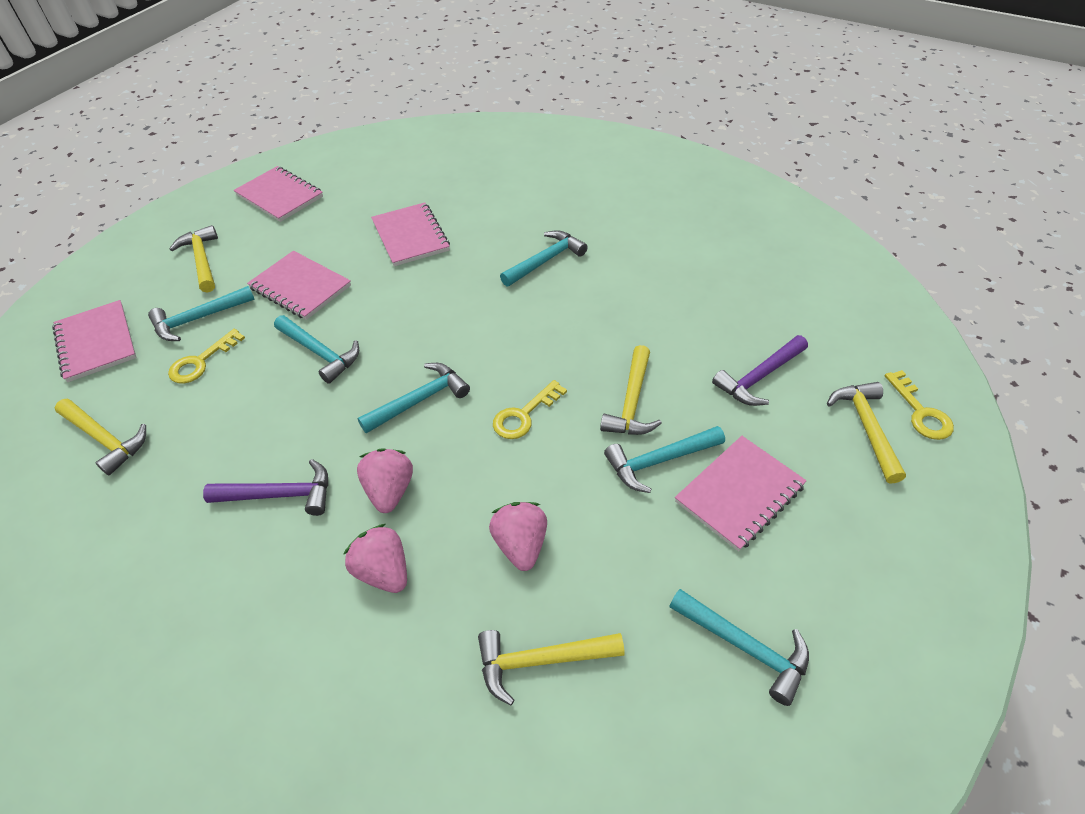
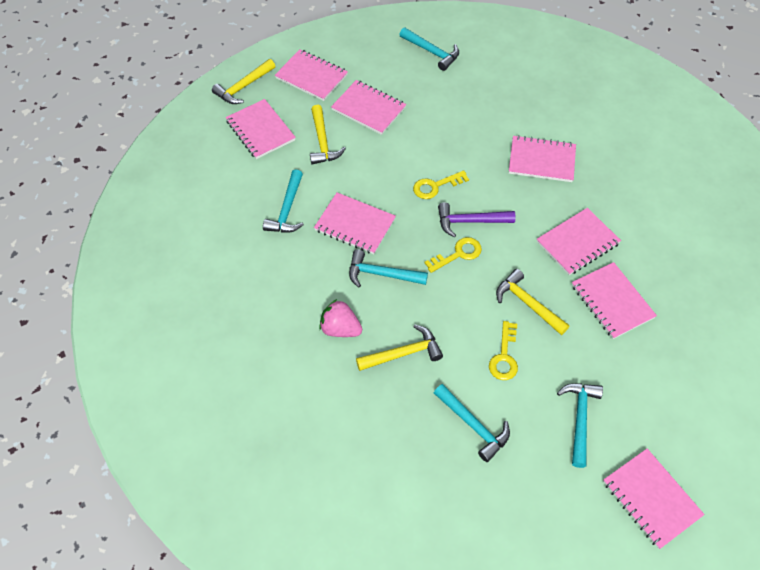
pink notebook: 5 -> 8
pink strawberry: 3 -> 1
purple hammer: 2 -> 1
turquoise hammer: 6 -> 5
yellow hammer: 5 -> 4

